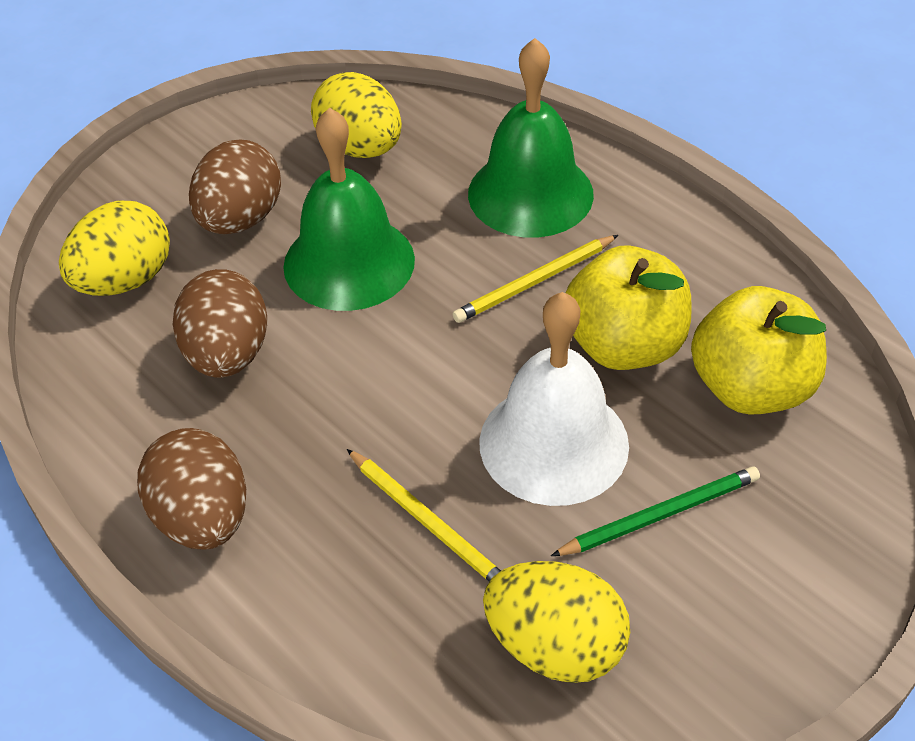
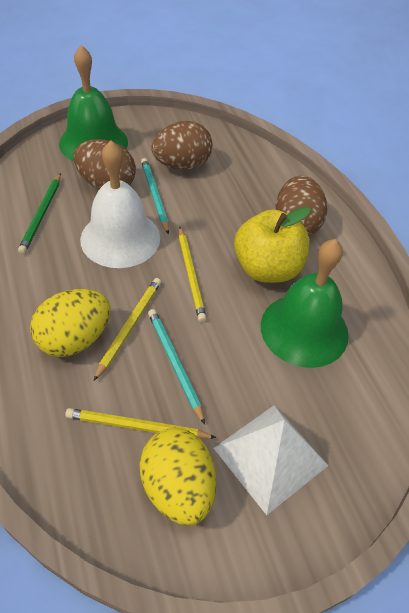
turquoise pencil: 0 -> 2
white pyramid: 0 -> 1
yellow apple: 2 -> 1
yellow egg: 3 -> 2
yellow pencil: 2 -> 3

